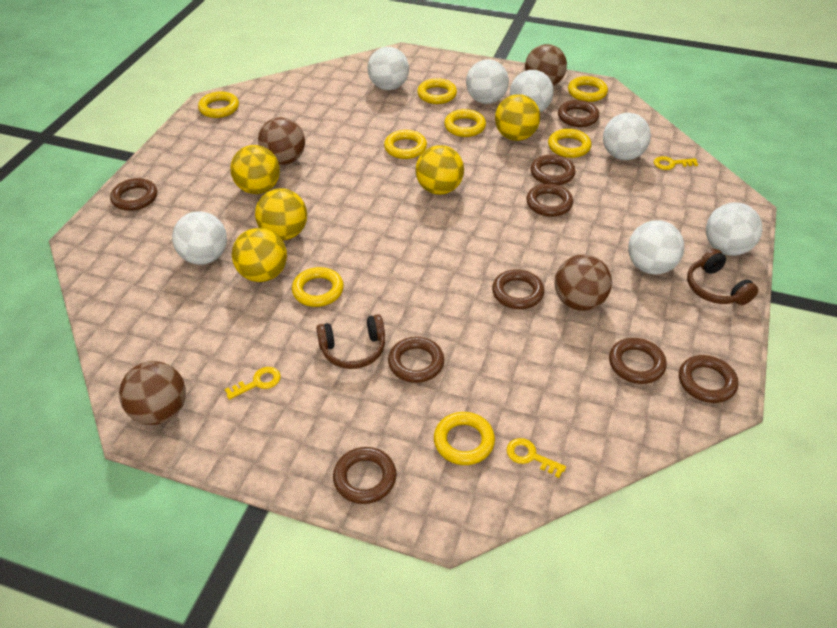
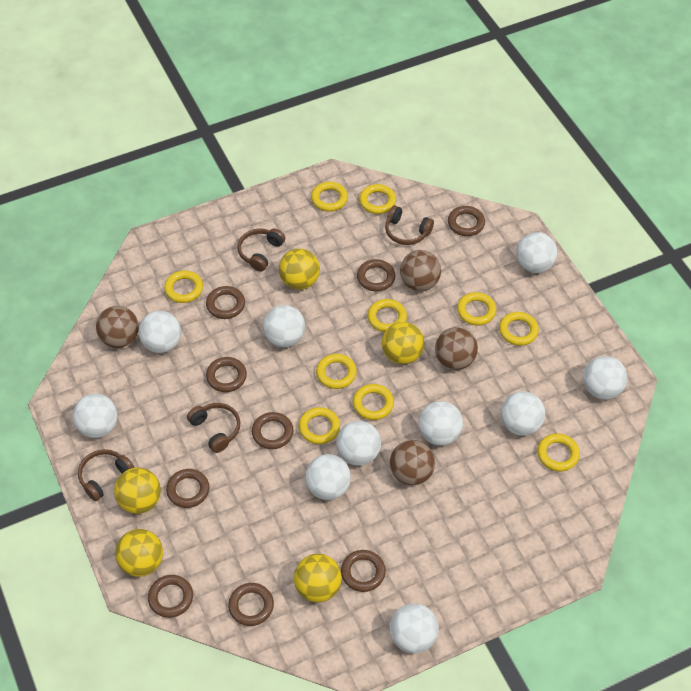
brown headphones: 2 -> 4
white ball: 7 -> 10
yellow key: 3 -> 0
yellow ring: 8 -> 10

